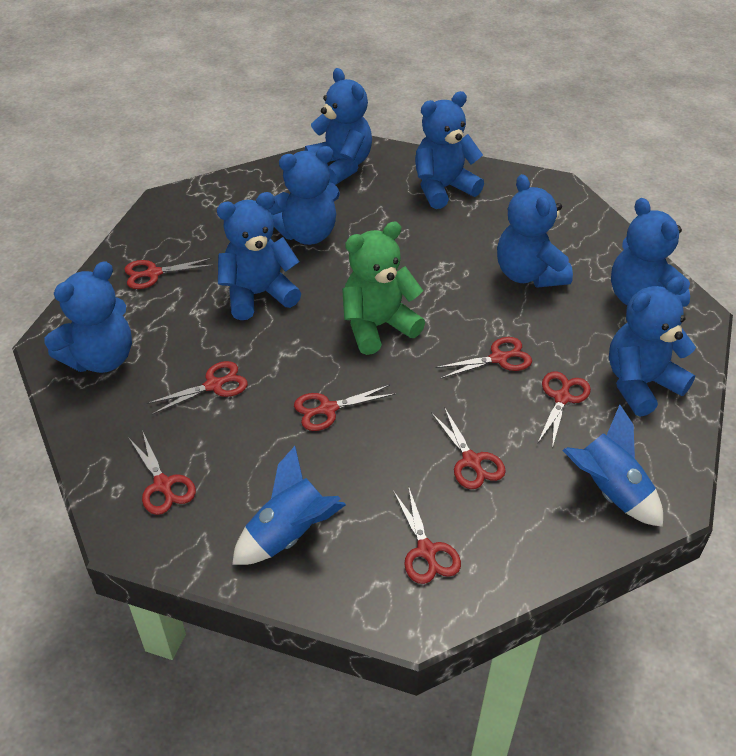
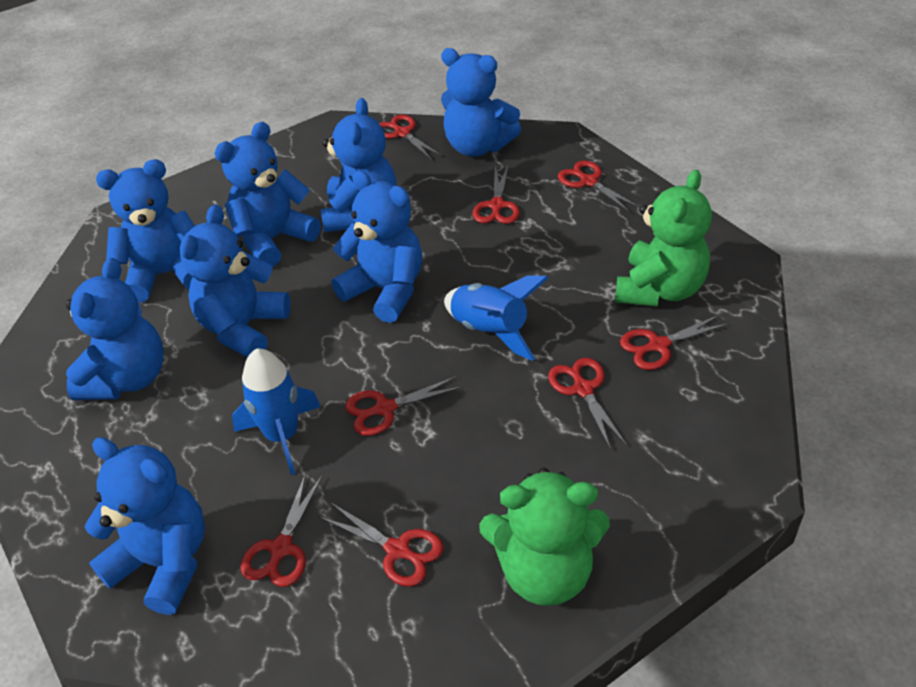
green teddy bear: 1 -> 2

